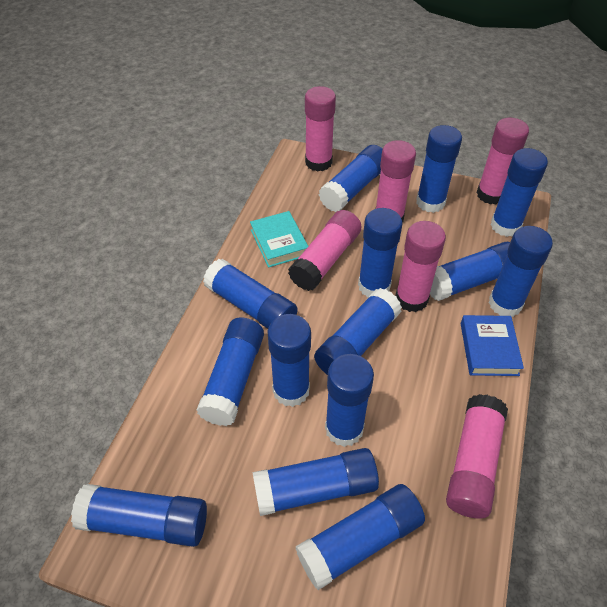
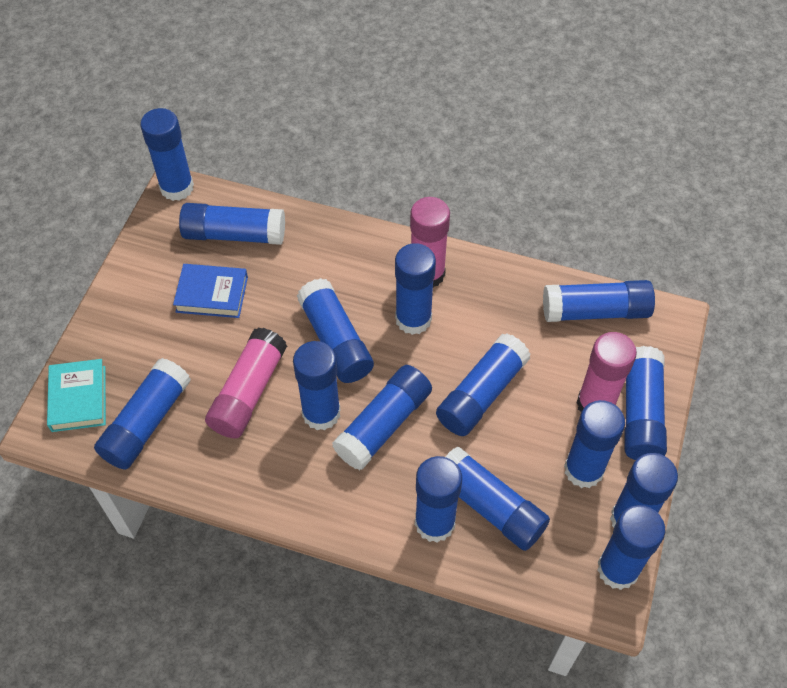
blue glue stick: 14 -> 15
pink glue stick: 6 -> 3

